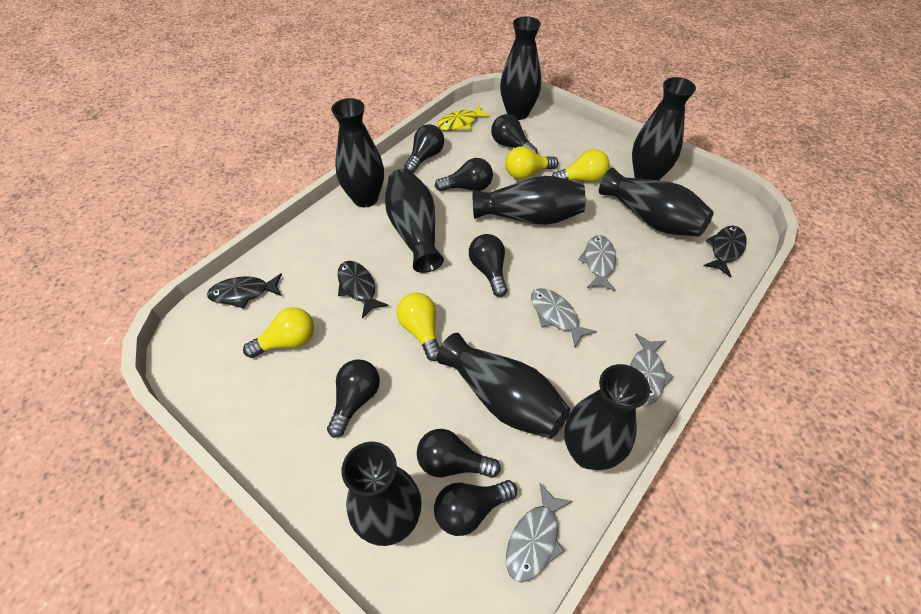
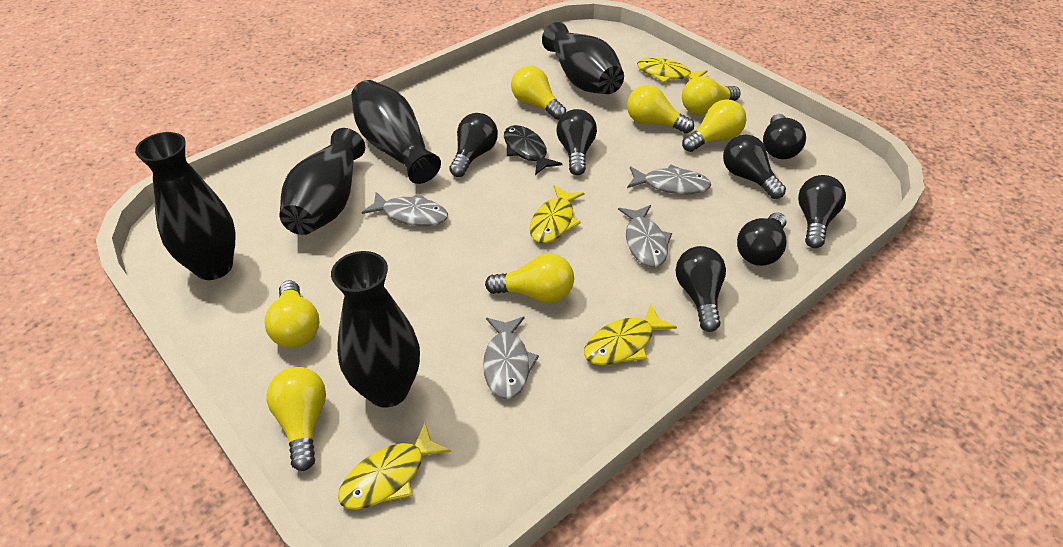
black fish: 3 -> 1
black vase: 9 -> 5
yellow fish: 1 -> 4
yellow light bulb: 4 -> 7

